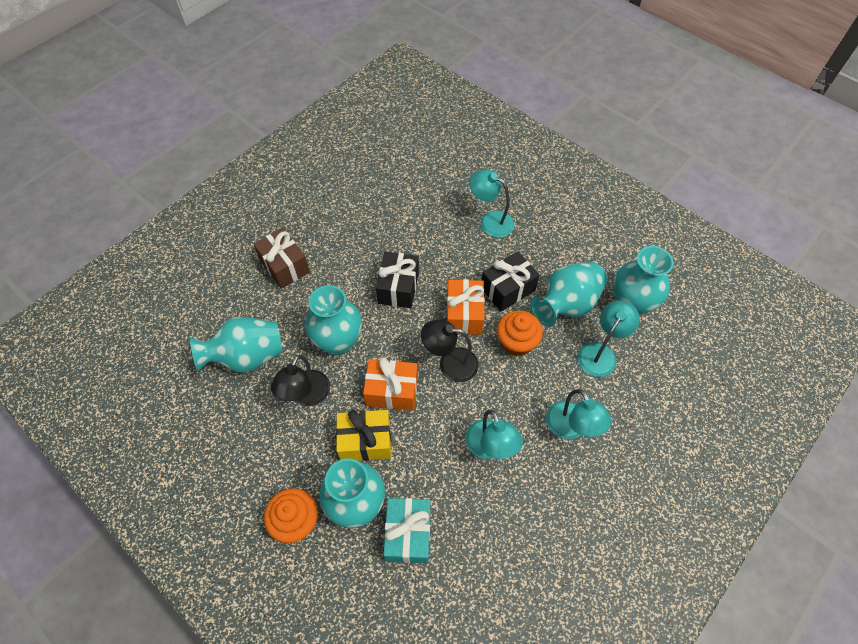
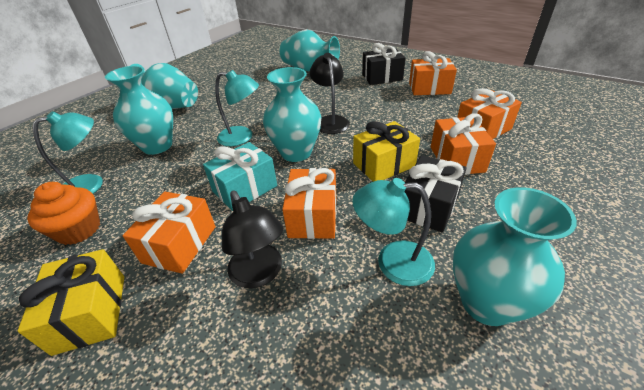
brown gift: 1 -> 0
orange cupcake: 2 -> 1
orange gift: 2 -> 5
turquoise lamp: 4 -> 3
yellow gift: 1 -> 2

